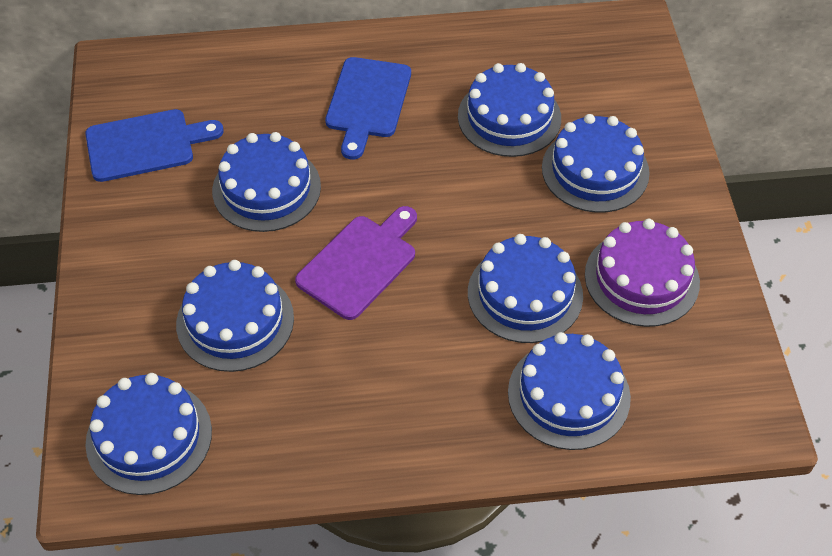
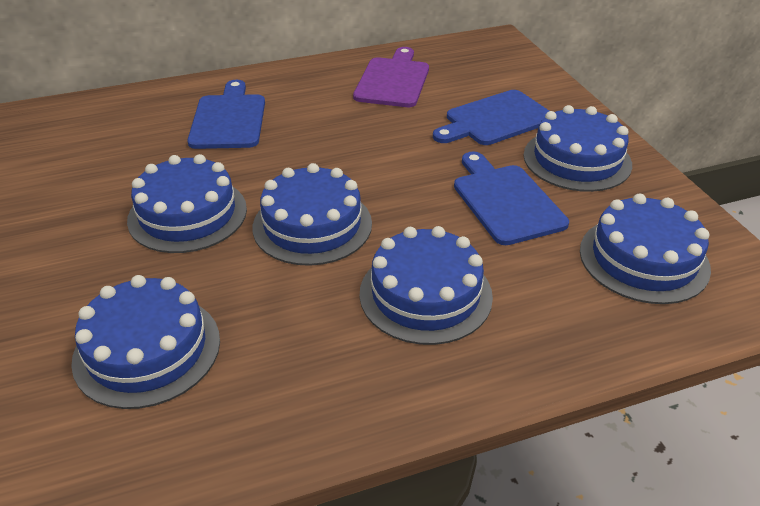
blue cake: 7 -> 6
blue cutting board: 2 -> 3
purple cake: 1 -> 0

